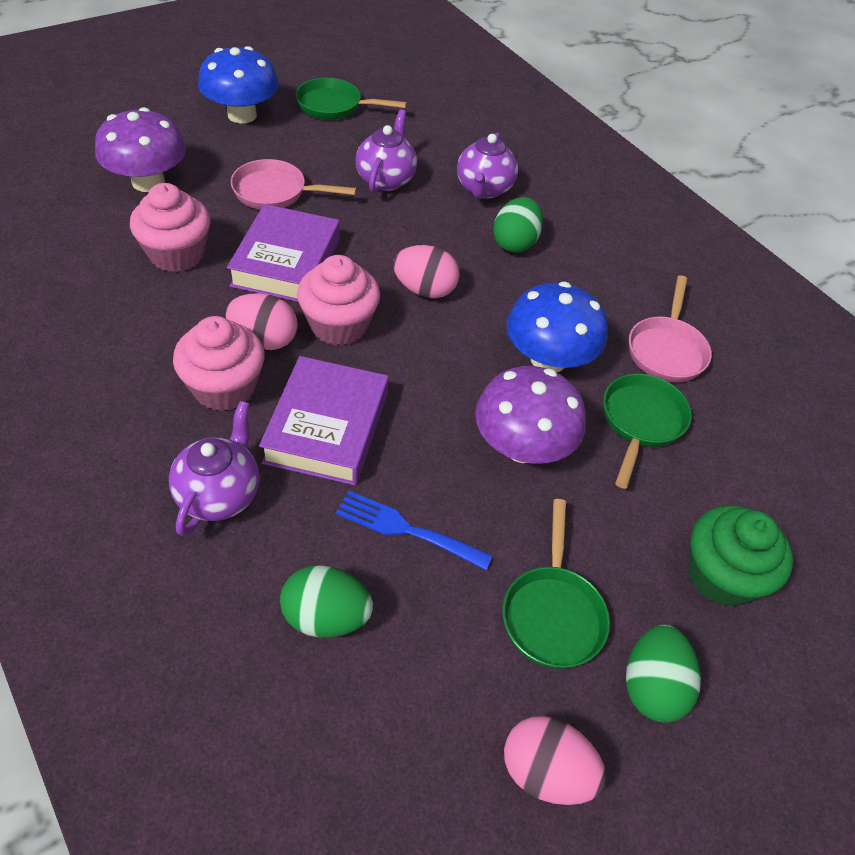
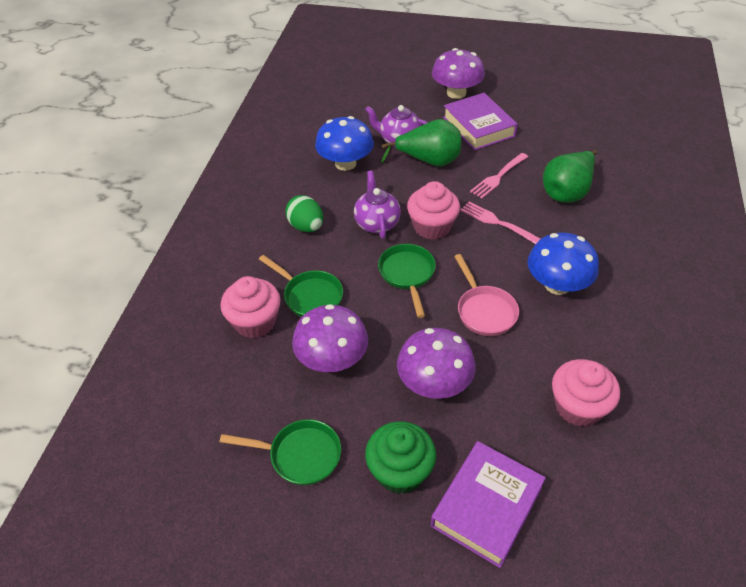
blue fork: 1 -> 0
green egg: 3 -> 1
green pear: 0 -> 2
pink egg: 3 -> 0
pink fork: 0 -> 2
pink pan: 2 -> 1
purple mushroom: 2 -> 3
purple teapot: 3 -> 2

